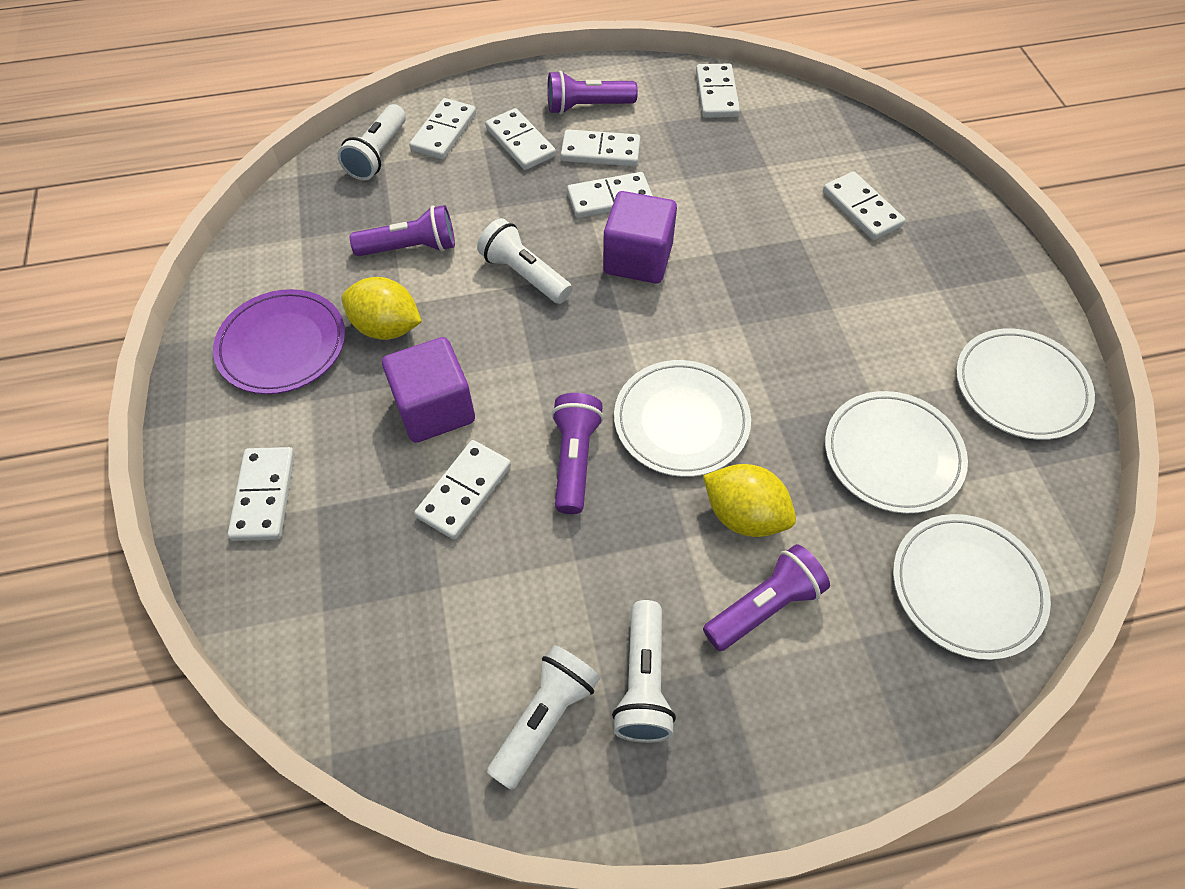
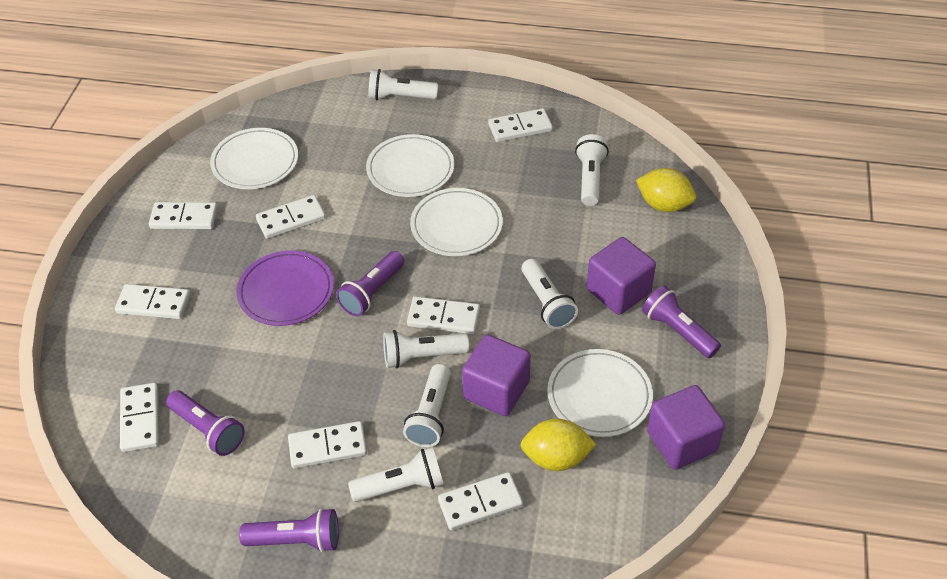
purple cube: 2 -> 3
white flashlight: 4 -> 6

